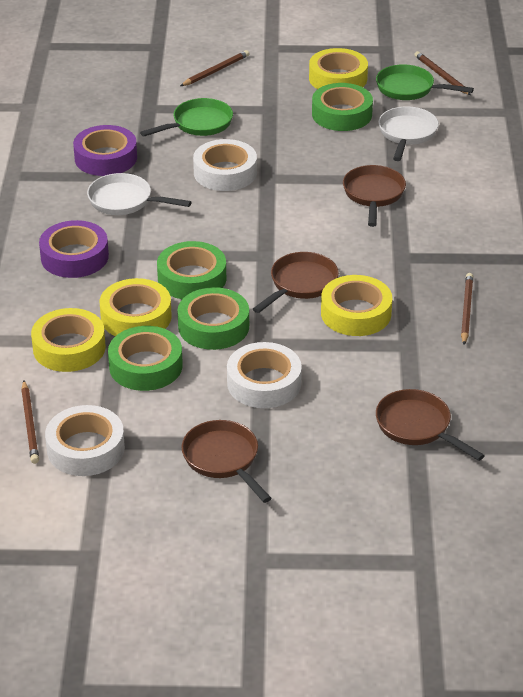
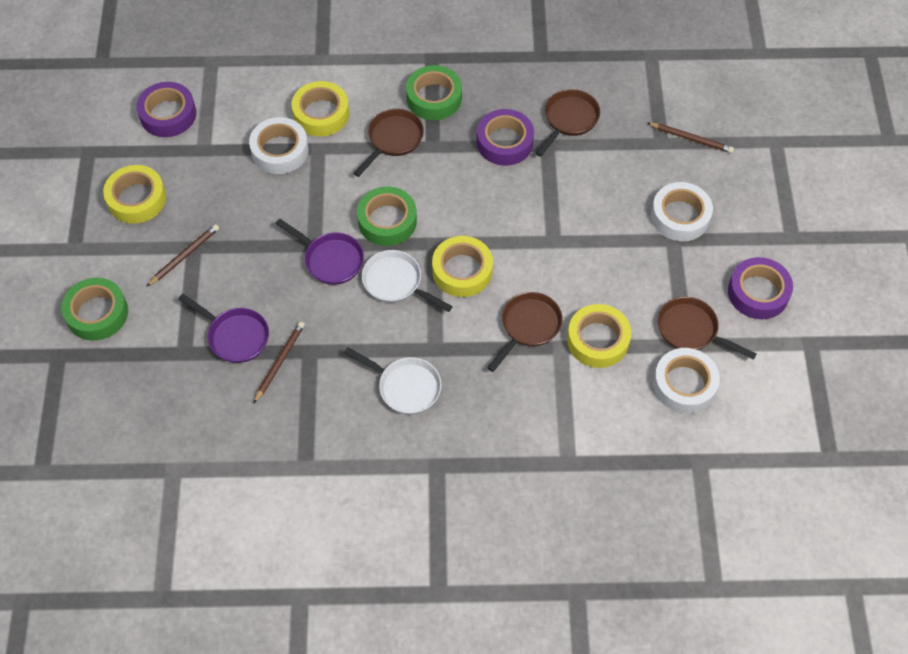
brown pencil: 4 -> 3
green pan: 2 -> 0
green tape: 4 -> 3
purple pan: 0 -> 2
purple tape: 2 -> 3

